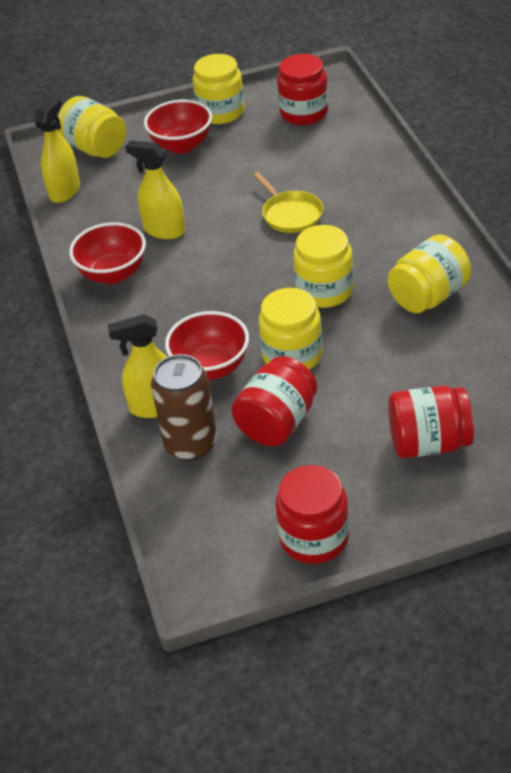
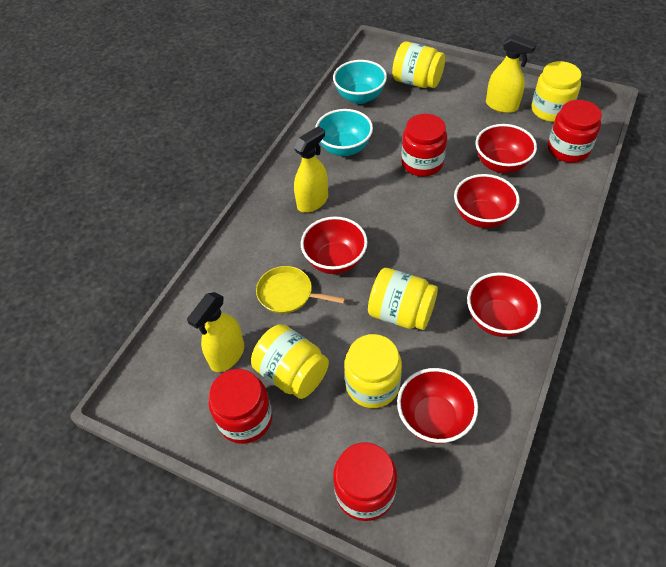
brown can: 1 -> 0
red bowl: 3 -> 5
turquoise bowl: 0 -> 2

